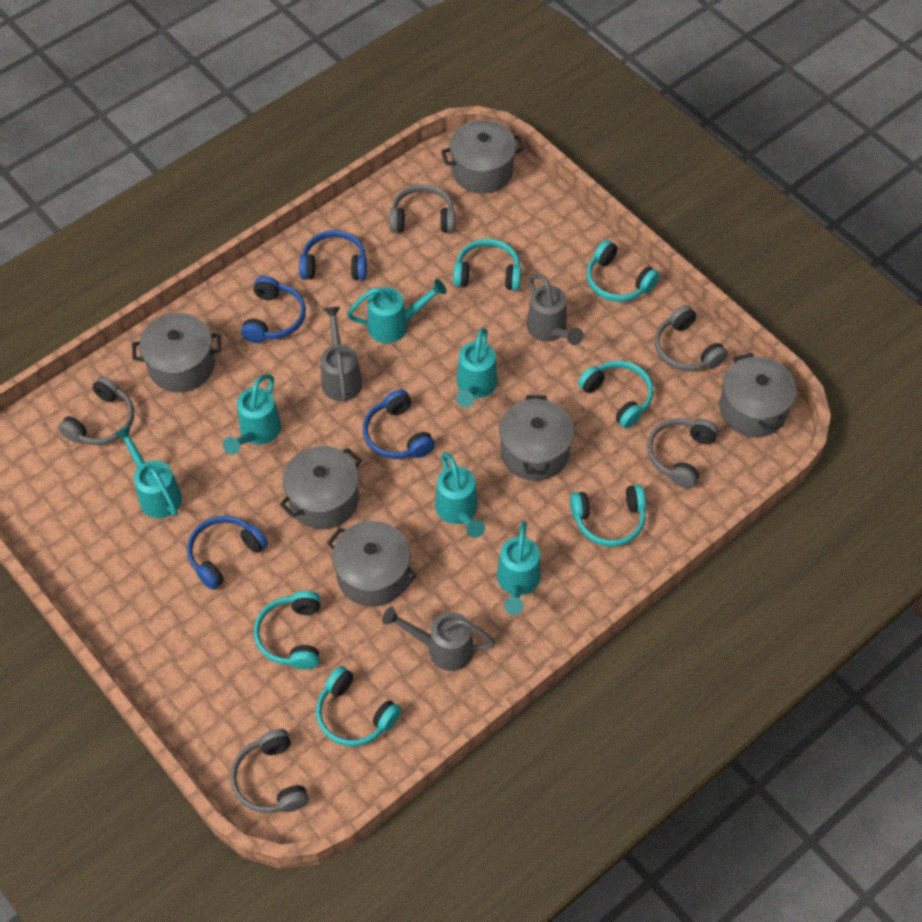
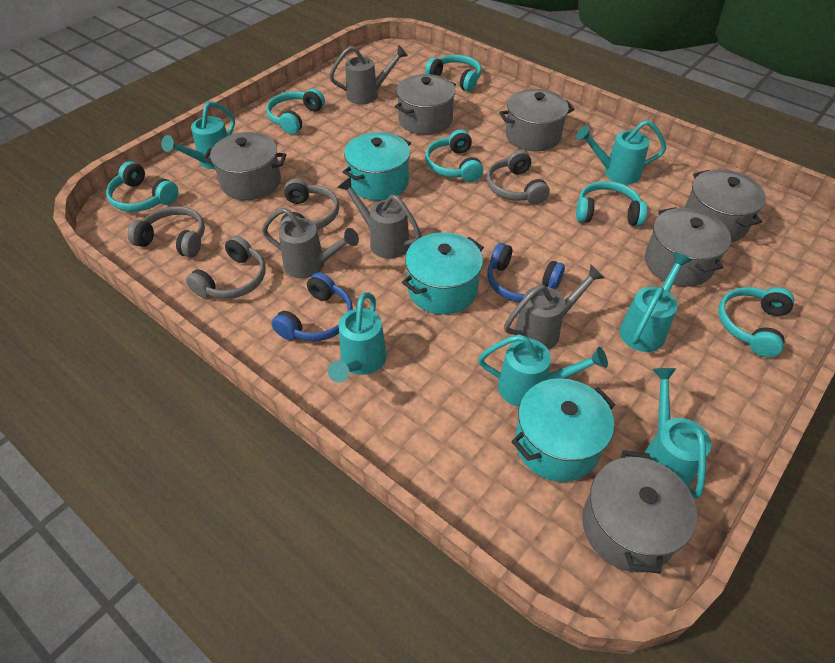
blue headphones: 4 -> 2
grey headphones: 5 -> 4
grey watering can: 3 -> 4
turquoise pot: 0 -> 3

